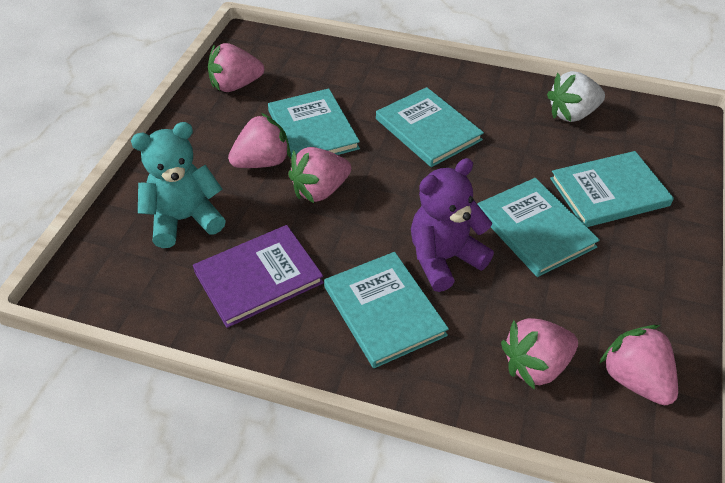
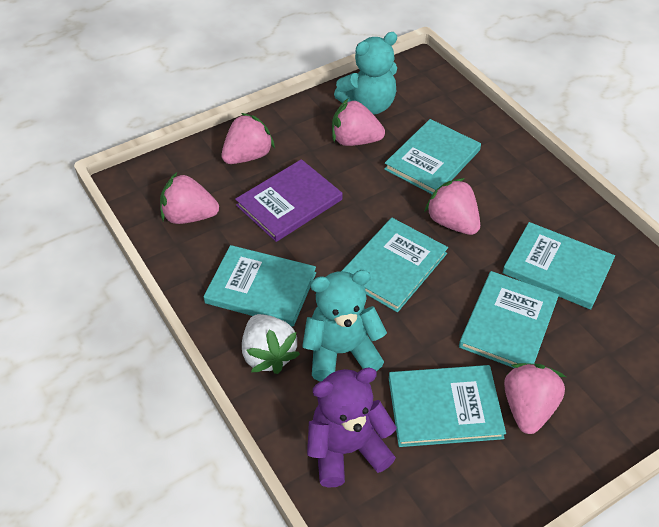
turquoise book: 5 -> 6
turquoise teddy bear: 1 -> 2

